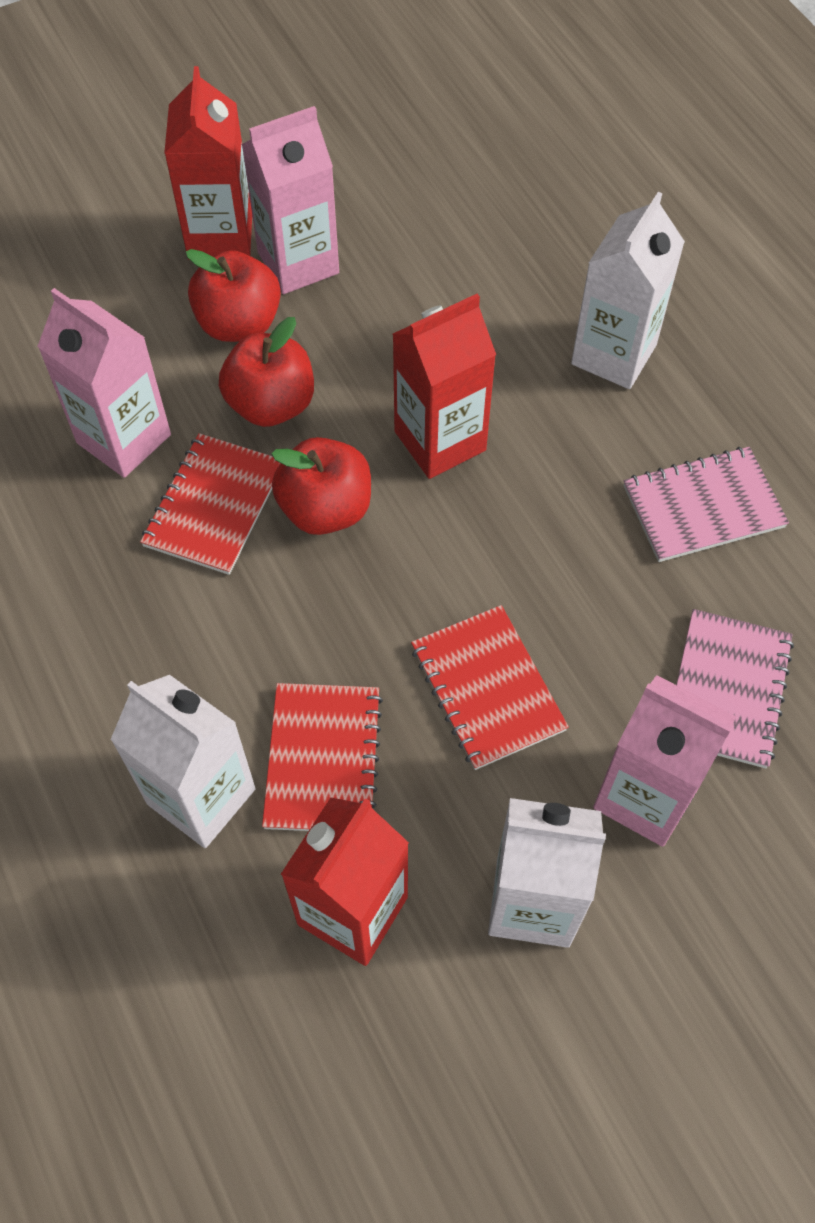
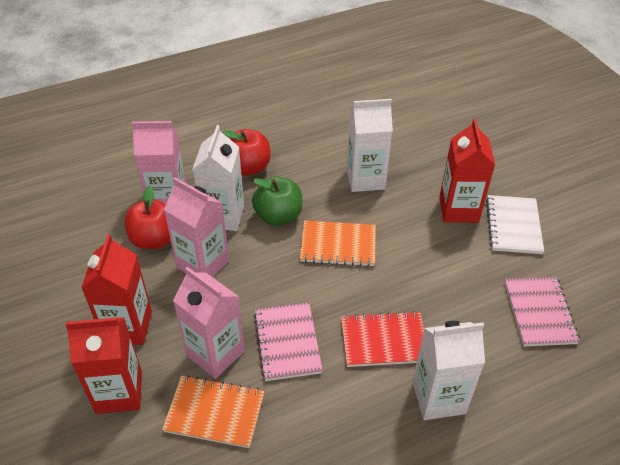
green apple: 0 -> 1
orange notebook: 0 -> 2
red apple: 3 -> 2
red notebook: 3 -> 1
white notebook: 0 -> 1

